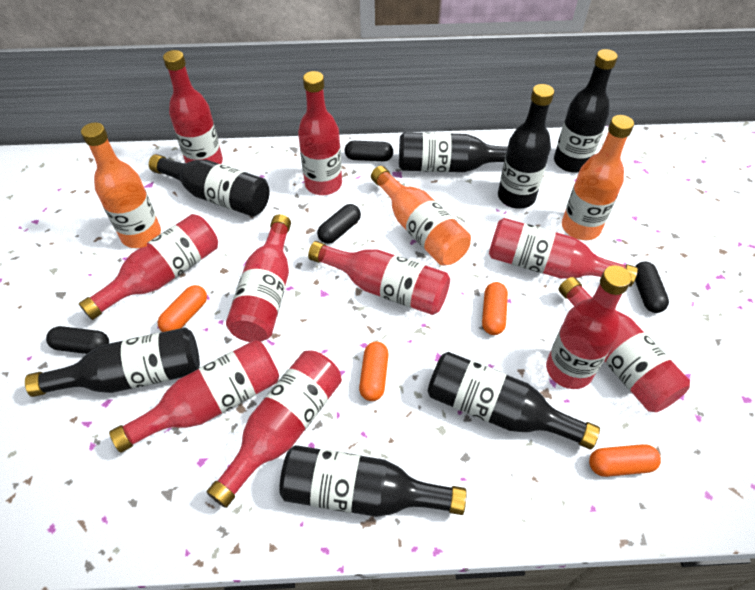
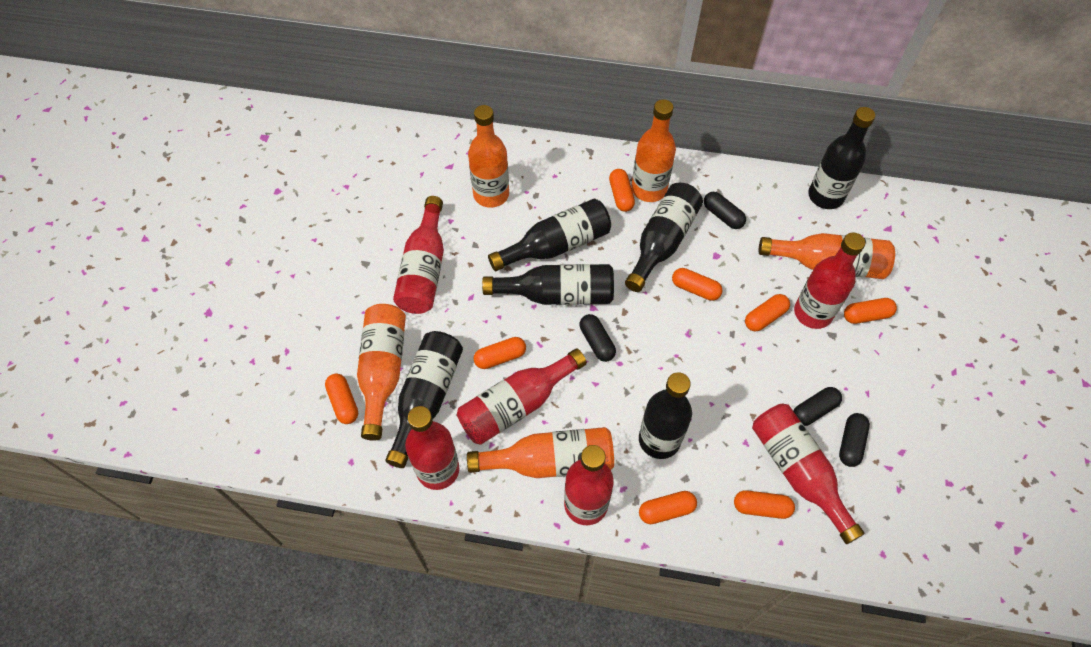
black bottle: 7 -> 6
orange bottle: 3 -> 5
orange capsule: 4 -> 8
red bottle: 10 -> 6

